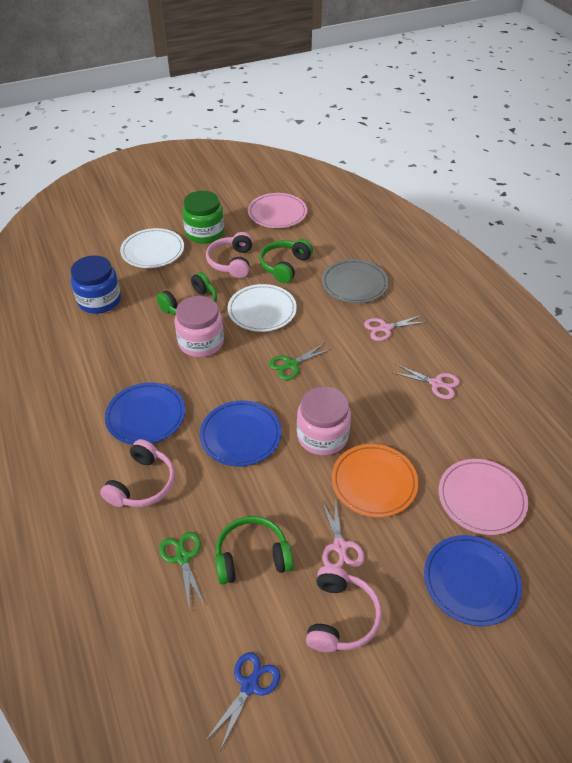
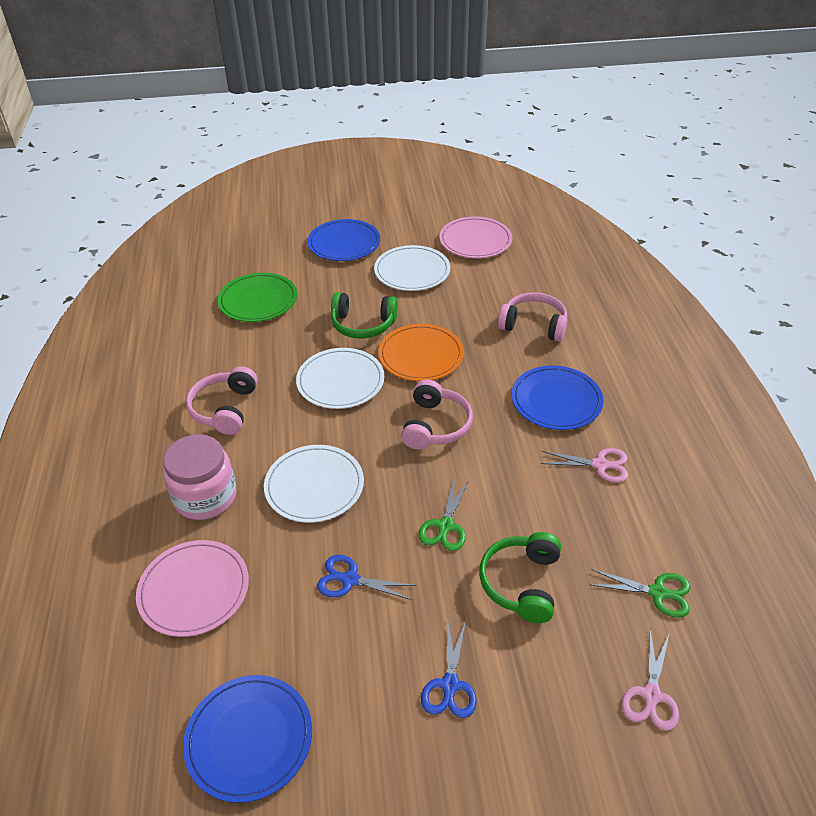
blue jar: 1 -> 0
blue scissors: 1 -> 2
green headphones: 3 -> 2
green jar: 1 -> 0
green plate: 0 -> 1
grey plate: 1 -> 0
pink jar: 2 -> 1
pink scissors: 3 -> 2
white plate: 2 -> 3

